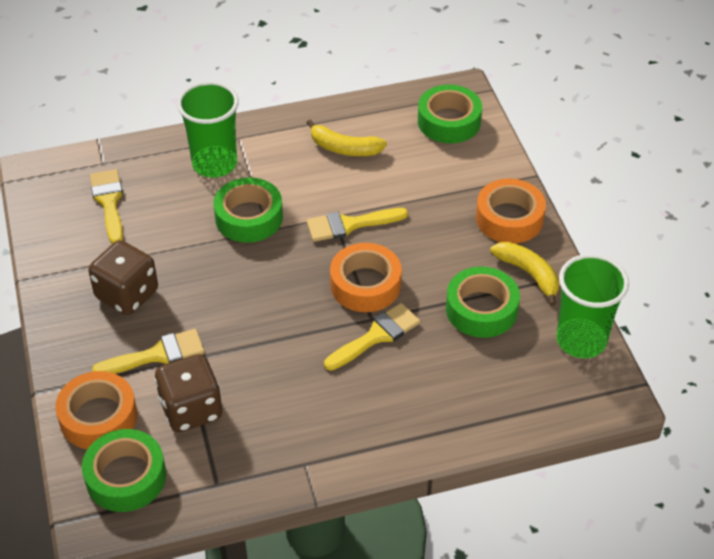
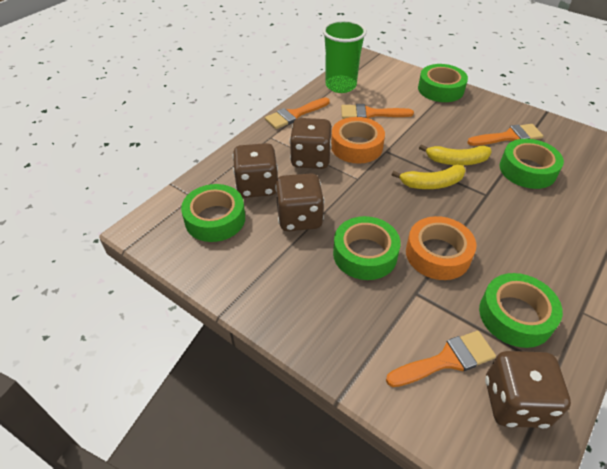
brown dice: 2 -> 4
green cup: 2 -> 1
green tape: 4 -> 5
orange brush: 0 -> 4
orange tape: 3 -> 2
yellow brush: 4 -> 0

